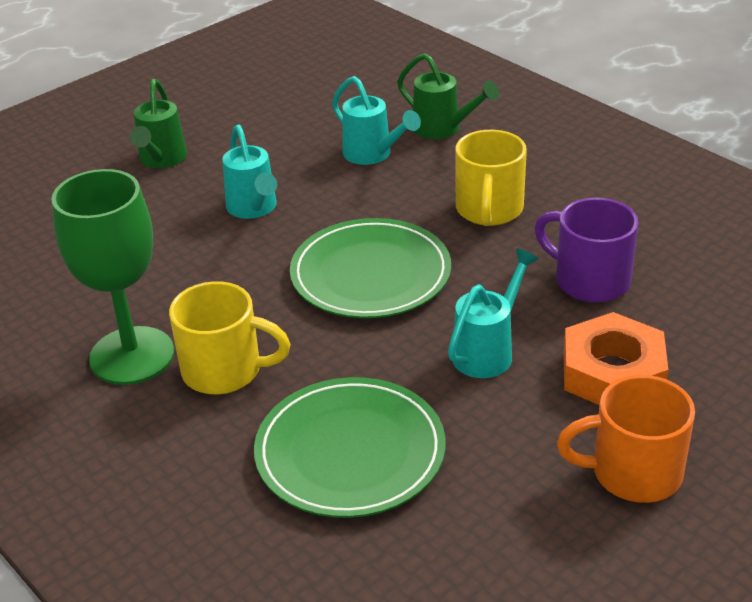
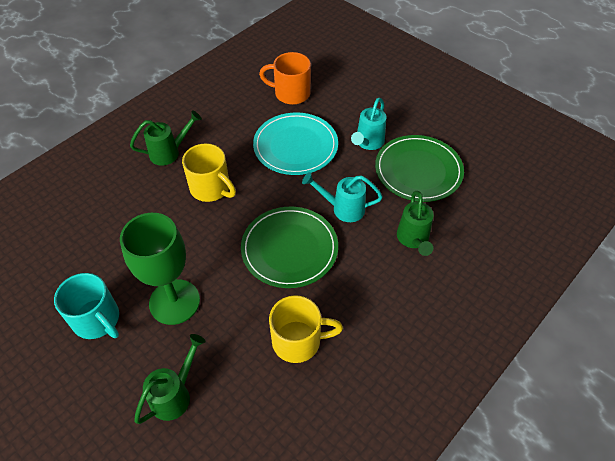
green watering can: 2 -> 3
orange nut: 1 -> 0
purple mug: 1 -> 0
turquoise mug: 0 -> 1
turquoise plate: 0 -> 1
turquoise watering can: 3 -> 2

